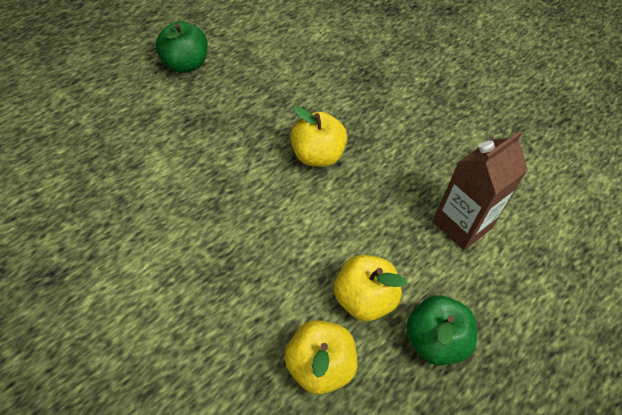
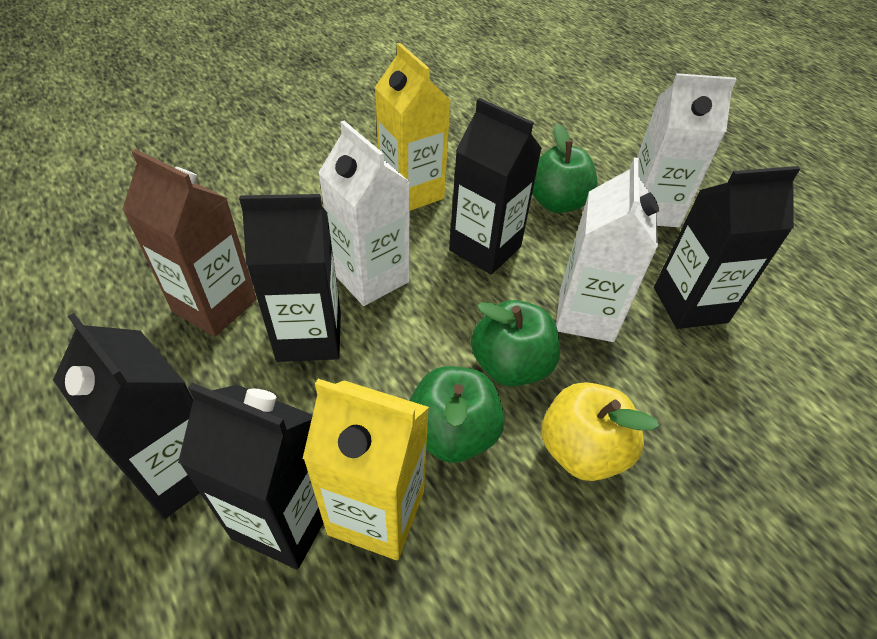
black carton: 0 -> 5
green apple: 2 -> 3
white carton: 0 -> 3
yellow apple: 3 -> 1
yellow carton: 0 -> 2

